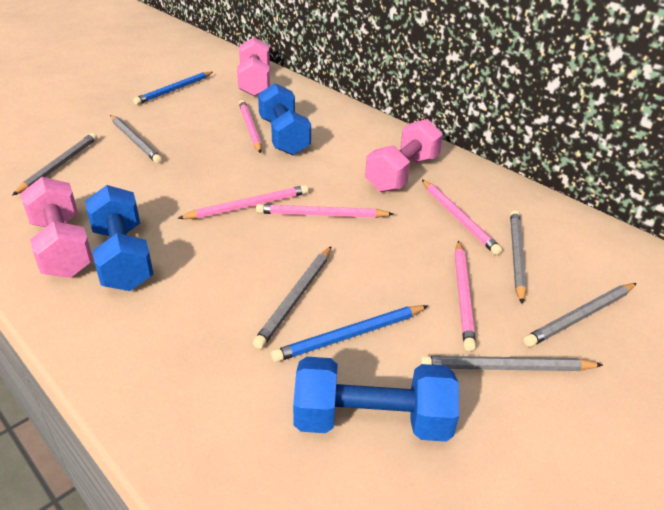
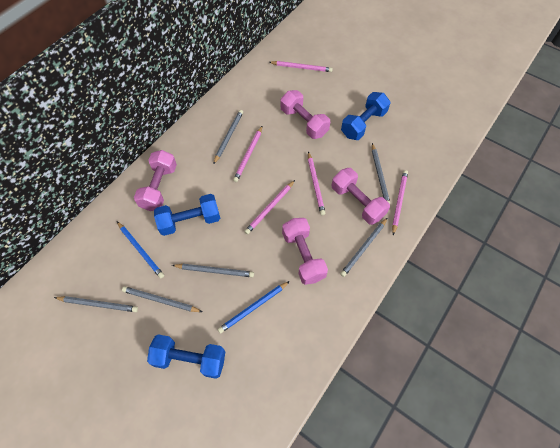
pink dumbbell: 3 -> 4

